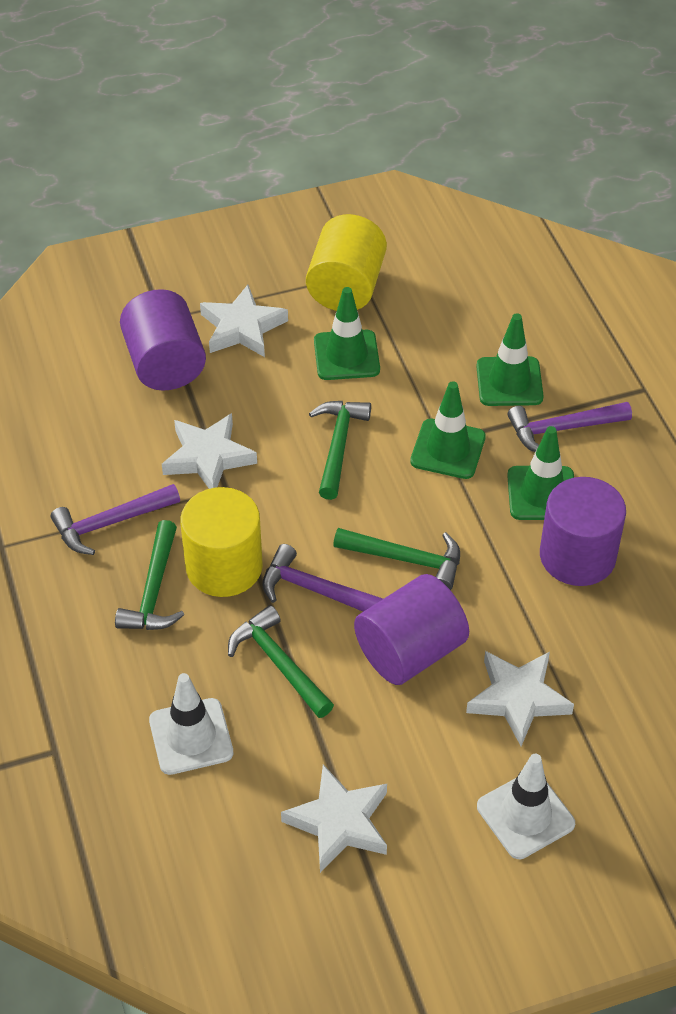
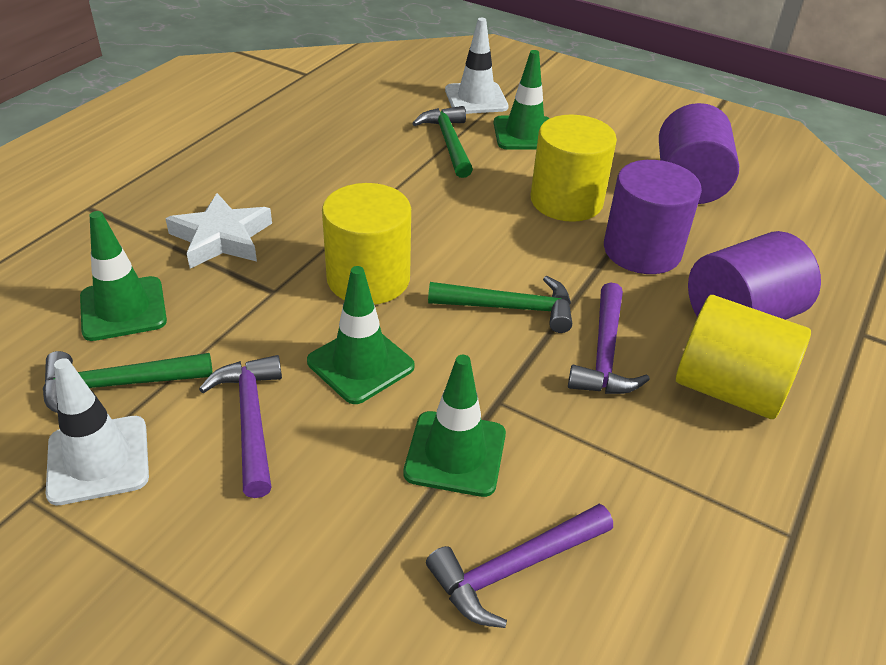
green hammer: 4 -> 3
white star: 4 -> 1
yellow cylinder: 2 -> 3

